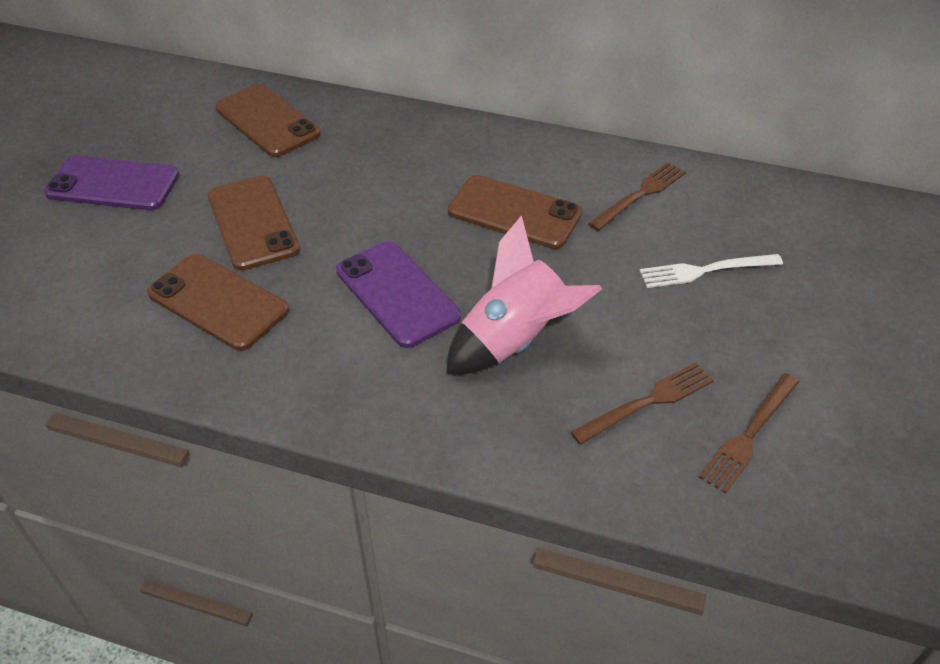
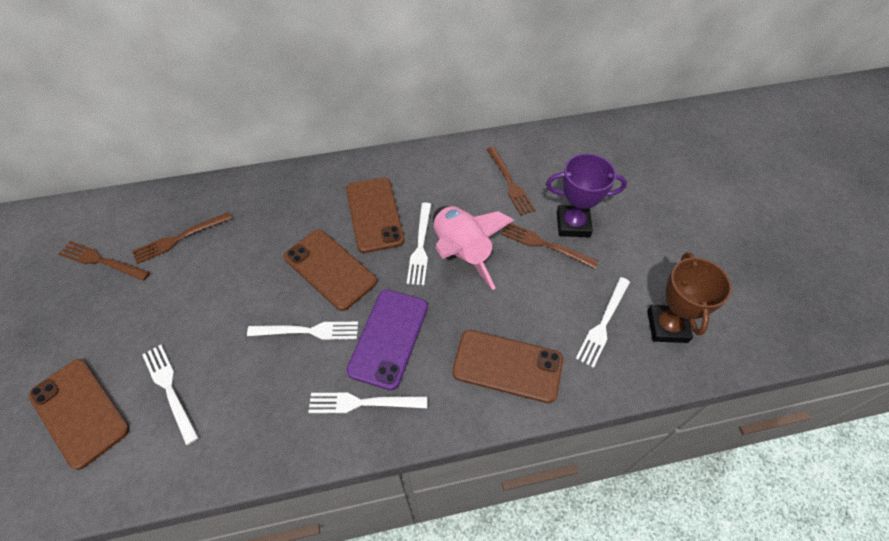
brown fork: 3 -> 4
brown trophy: 0 -> 1
purple phone: 2 -> 1
purple trophy: 0 -> 1
white fork: 1 -> 5

